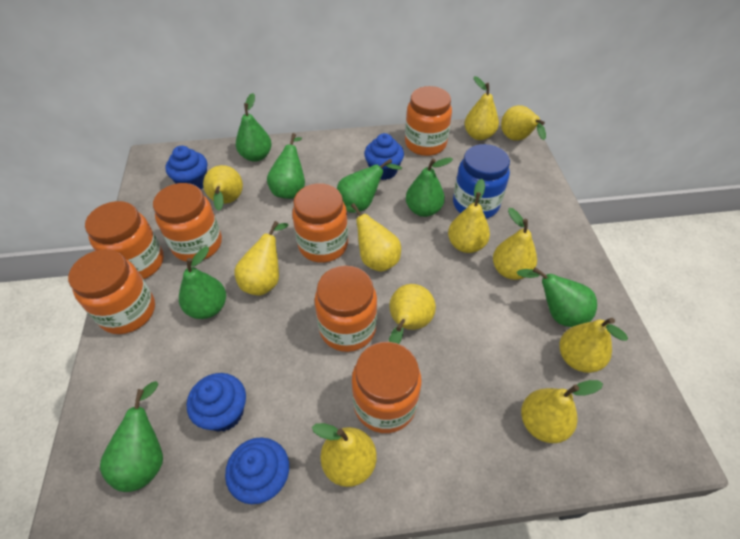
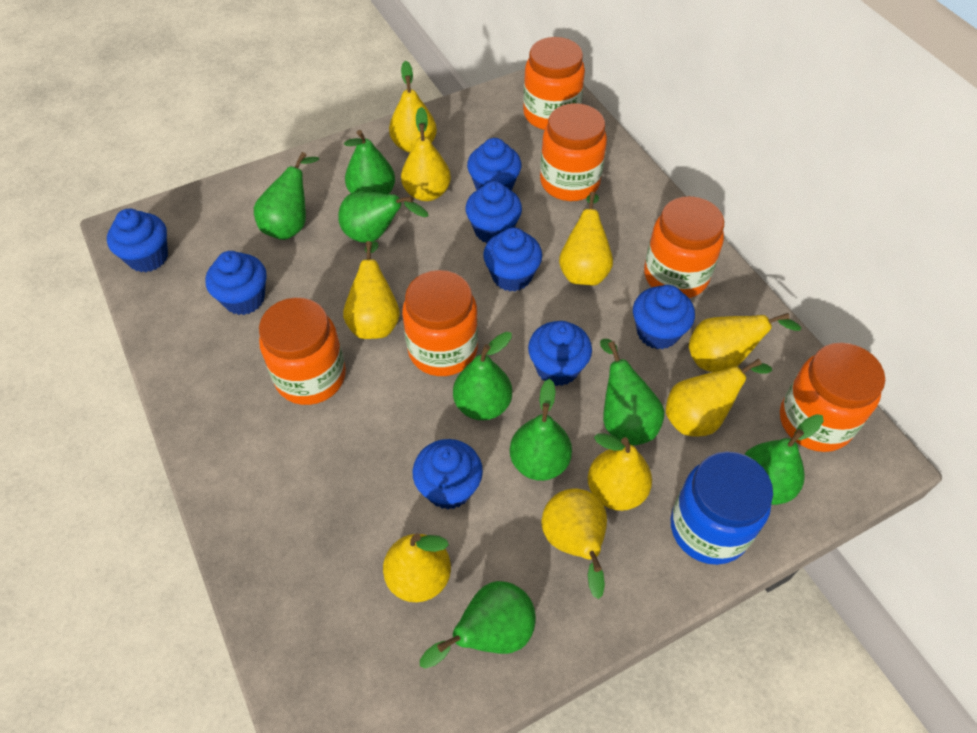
blue cupcake: 4 -> 8
green pear: 7 -> 8
orange jar: 7 -> 6
yellow pear: 11 -> 9

